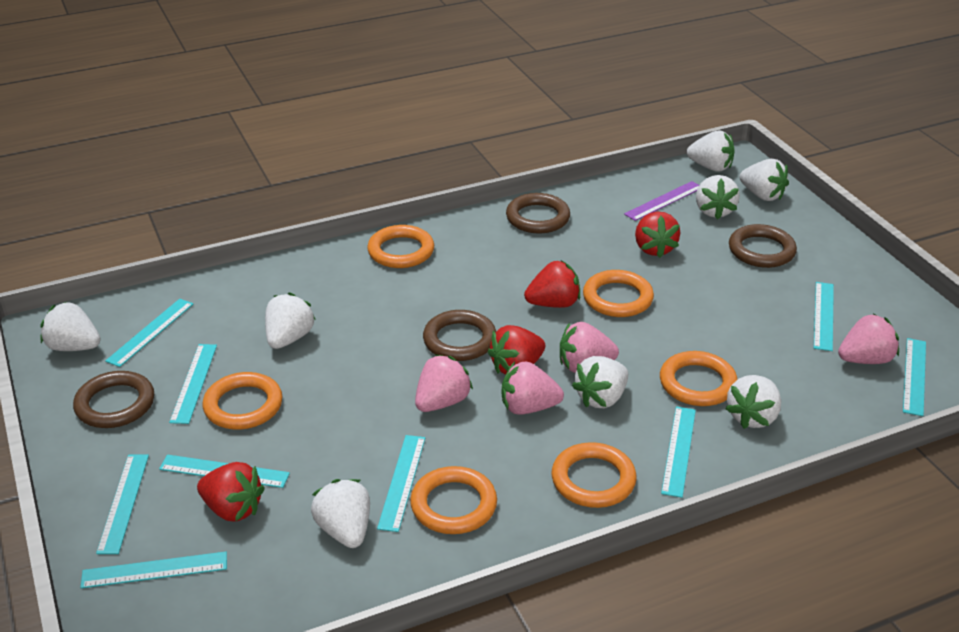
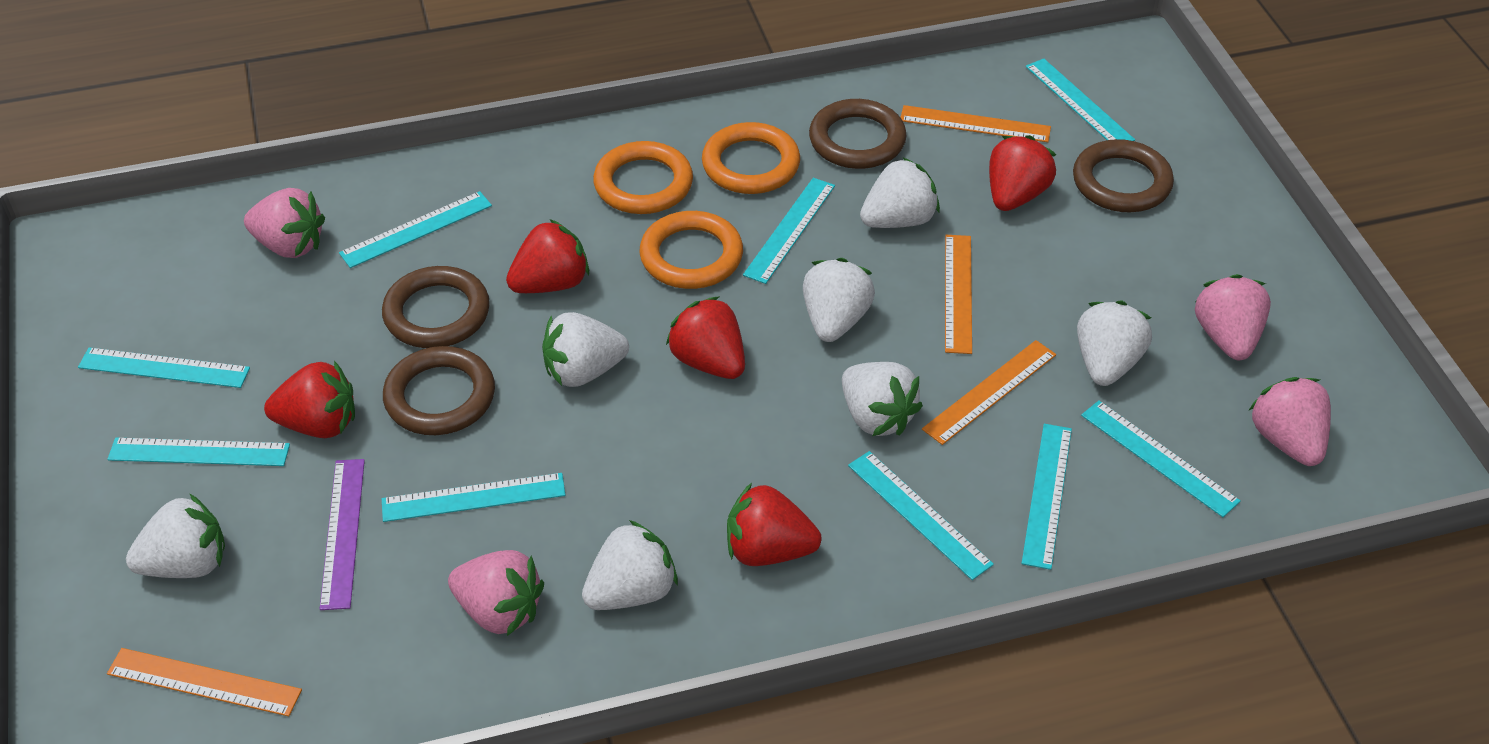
orange ring: 6 -> 3
orange ruler: 0 -> 4
red strawberry: 4 -> 5
white strawberry: 8 -> 7

